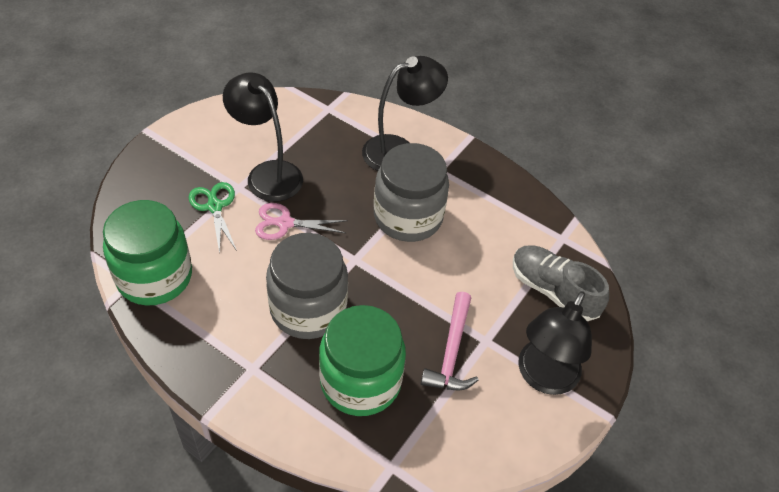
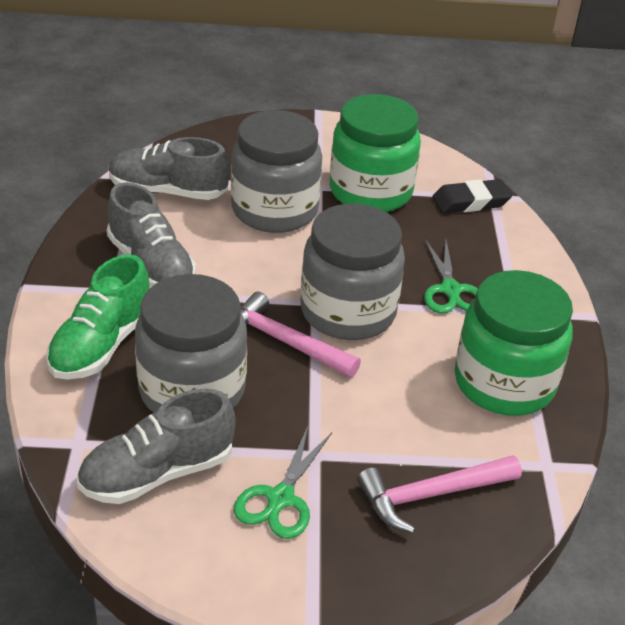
black eraser: 0 -> 1
black lamp: 3 -> 0
green scissors: 1 -> 2
green shoe: 0 -> 1
grey jar: 2 -> 3
grey shoe: 1 -> 3
pink hammer: 1 -> 2
pink scissors: 1 -> 0

